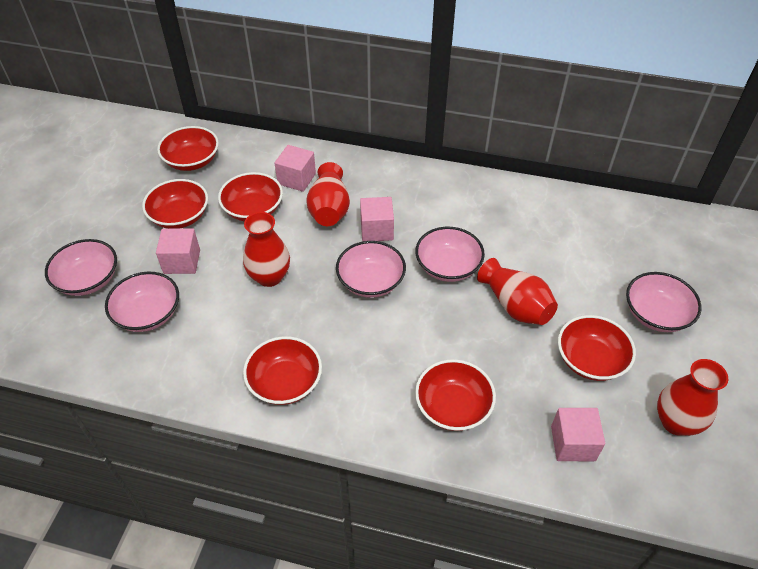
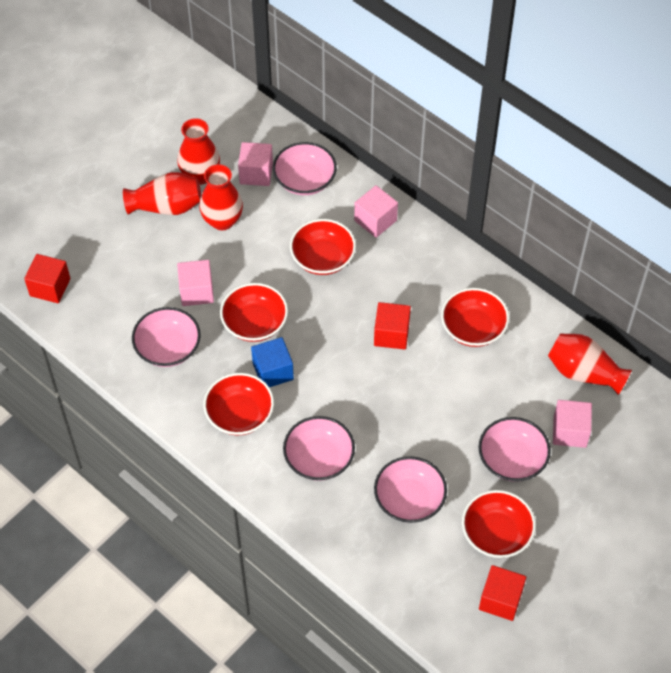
blue cube: 0 -> 1
red bowl: 6 -> 5
red cube: 0 -> 3

